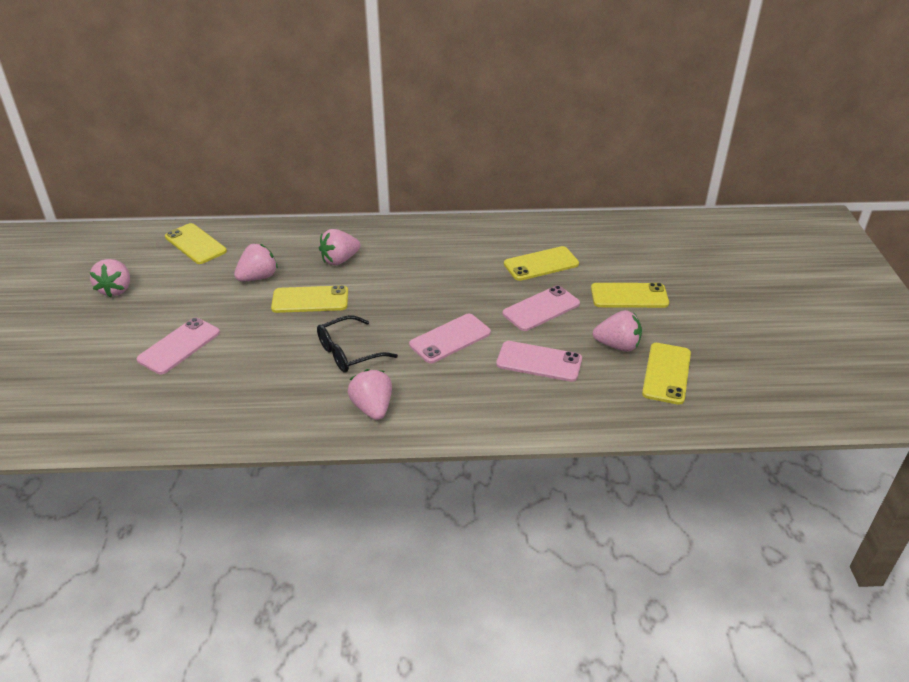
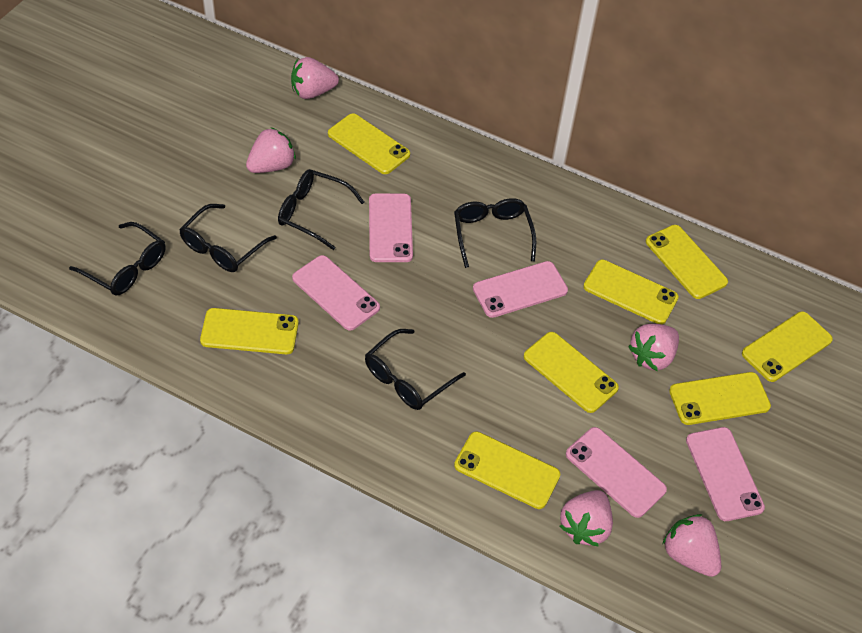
black glasses: 1 -> 5
pink phone: 4 -> 5
yellow phone: 5 -> 8

